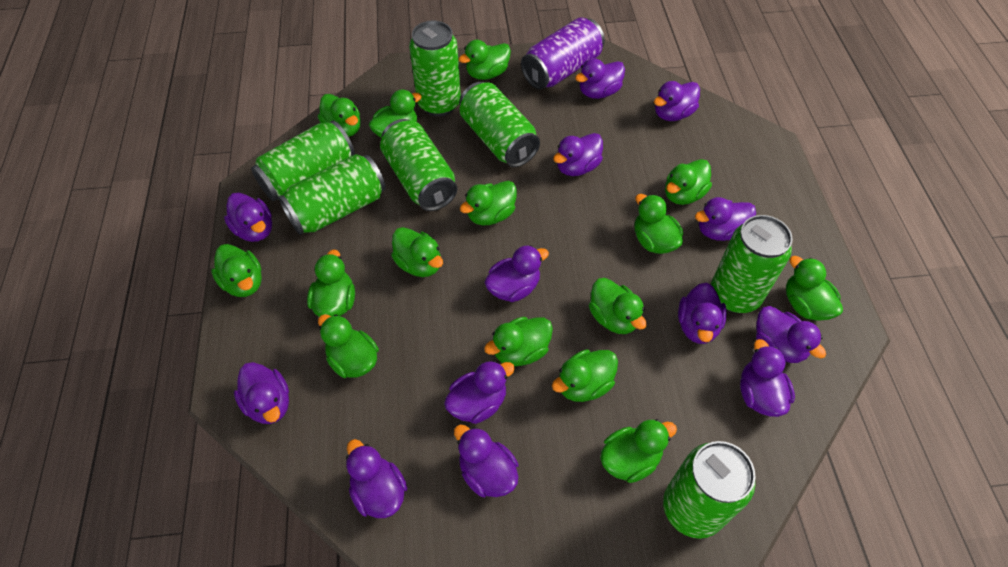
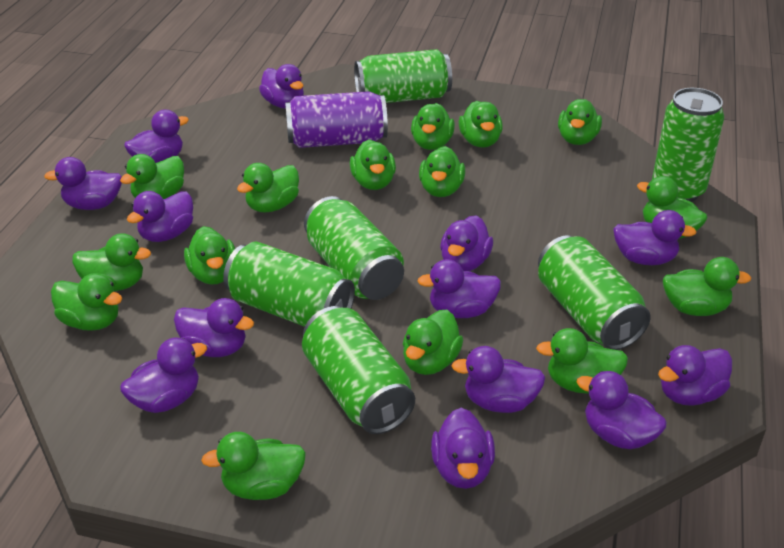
green can: 7 -> 6

